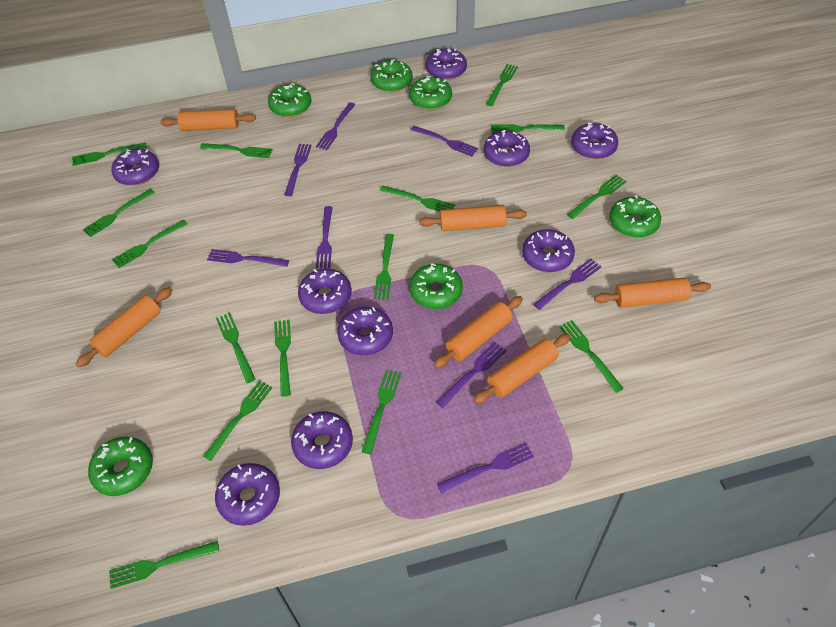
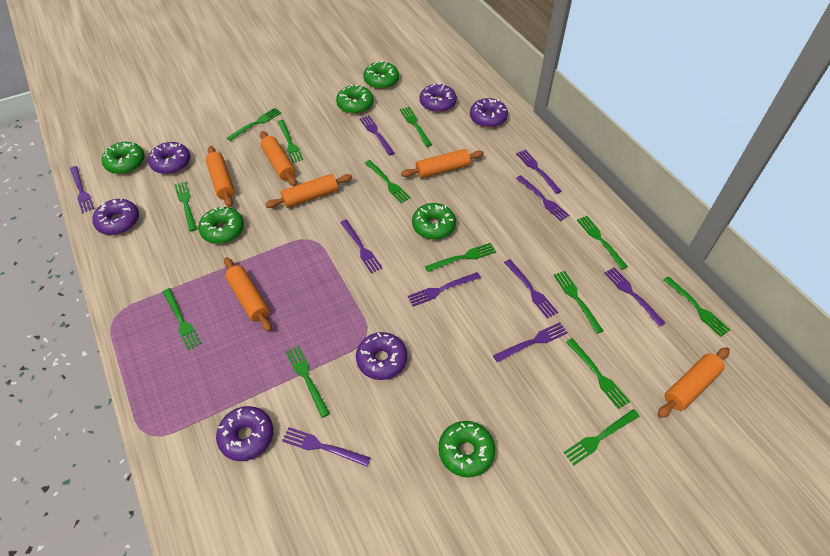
green fork: 15 -> 13
purple donut: 9 -> 6
purple fork: 8 -> 10

